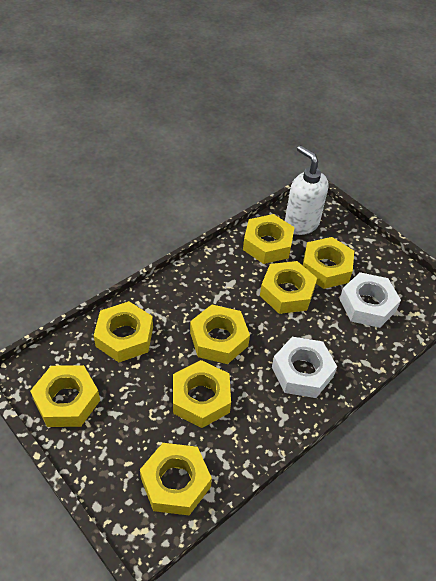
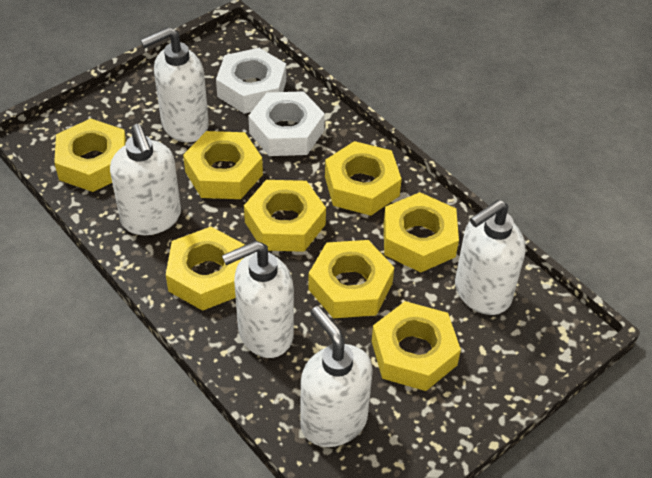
white soap dispenser: 1 -> 5

